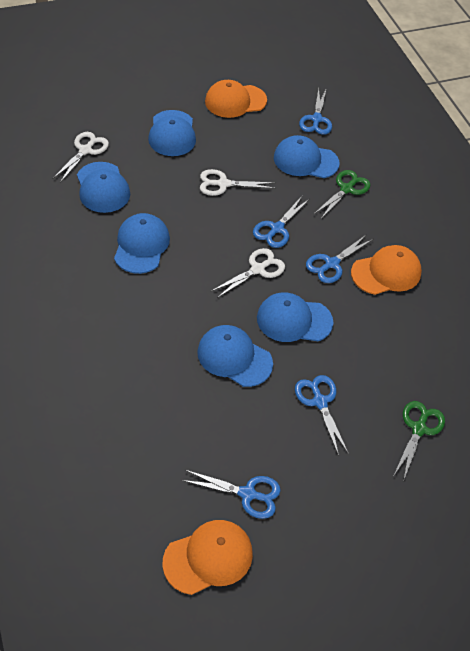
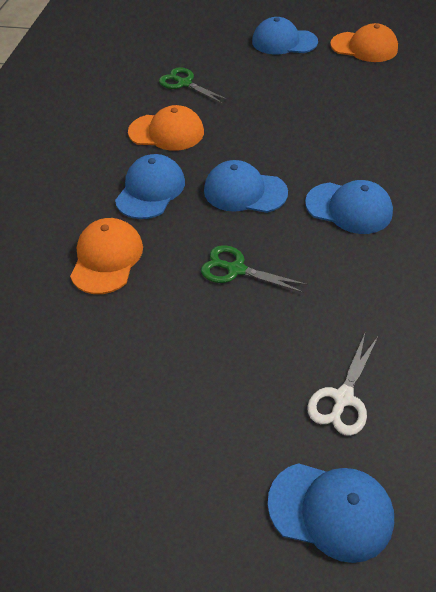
blue cap: 6 -> 5
blue scissors: 5 -> 0
white scissors: 3 -> 1

